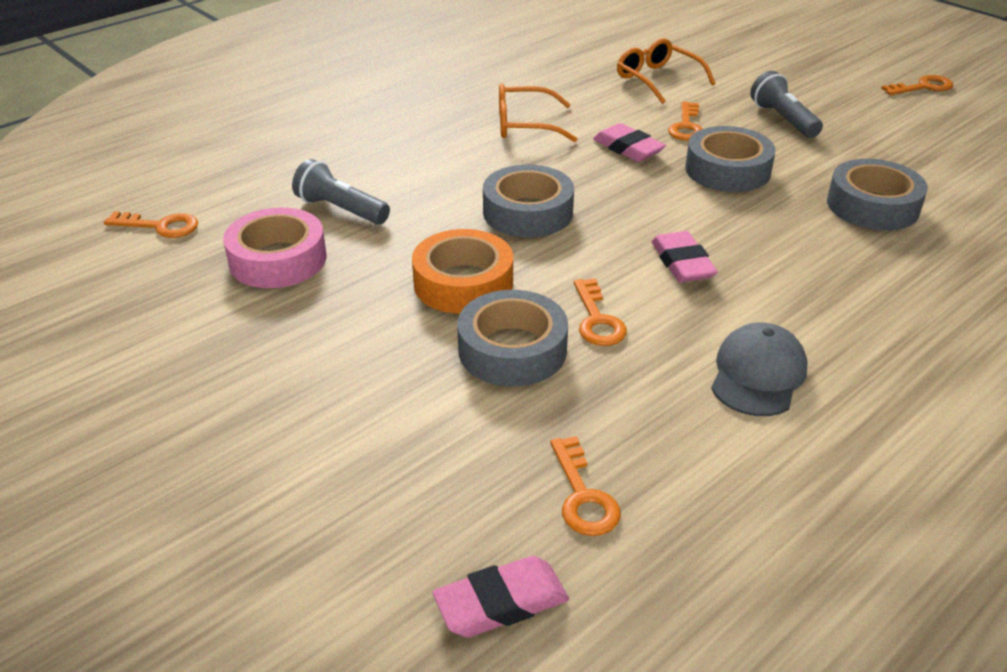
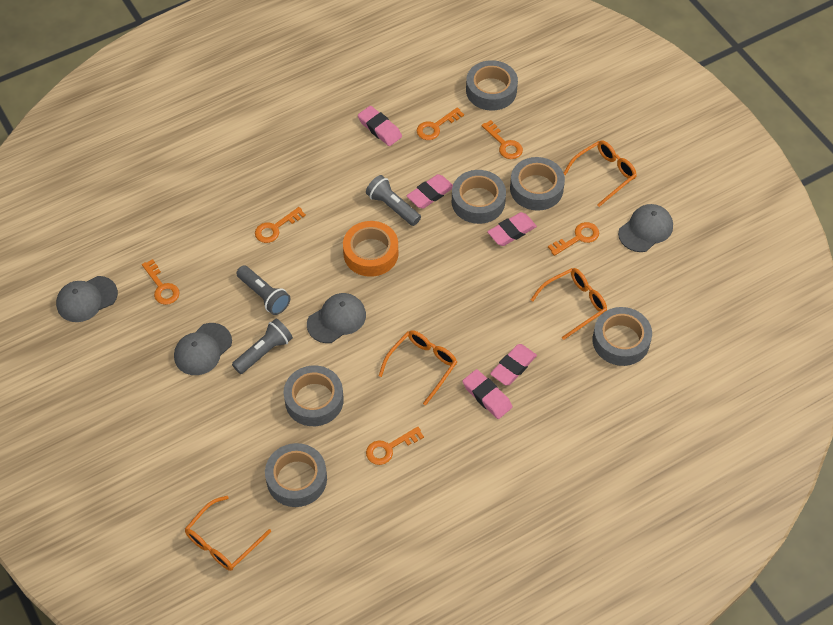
grey cap: 1 -> 4
grey flashlight: 2 -> 3
grey tape: 4 -> 6
orange glasses: 2 -> 4
orange key: 5 -> 6
pink eraser: 3 -> 5
pink tape: 1 -> 0

